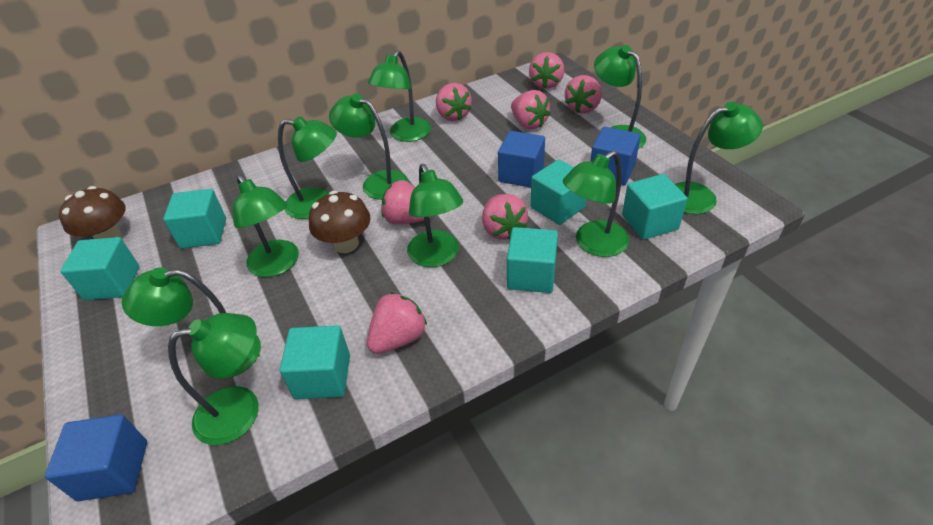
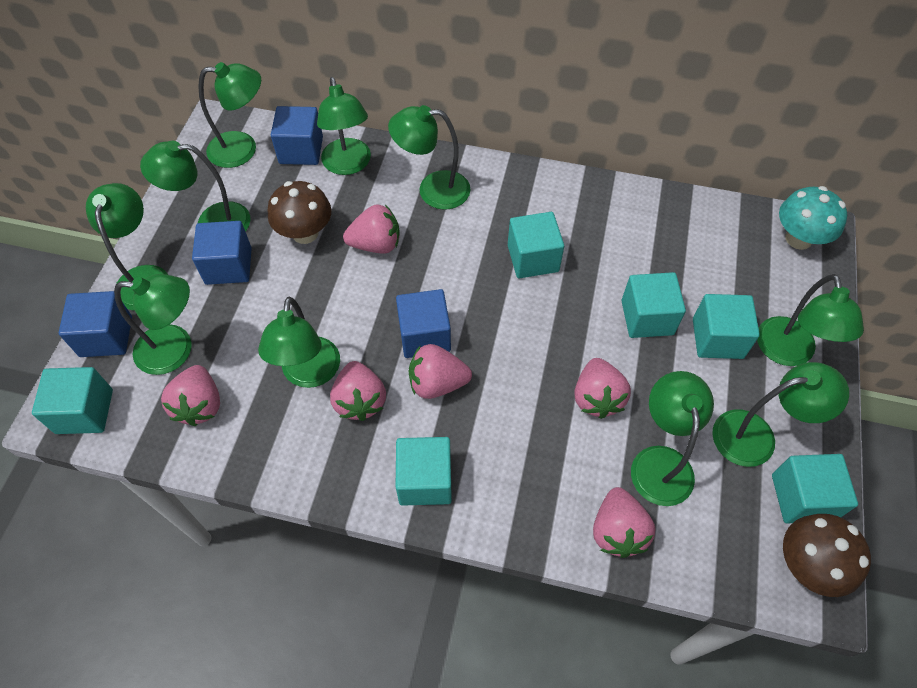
blue cube: 3 -> 4
pink strawberry: 7 -> 6
turquoise mushroom: 0 -> 1

